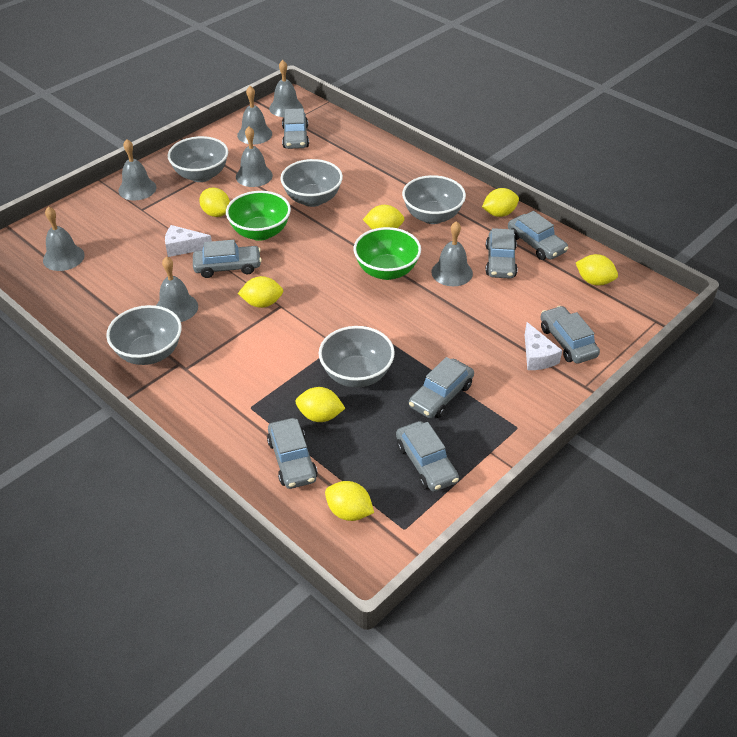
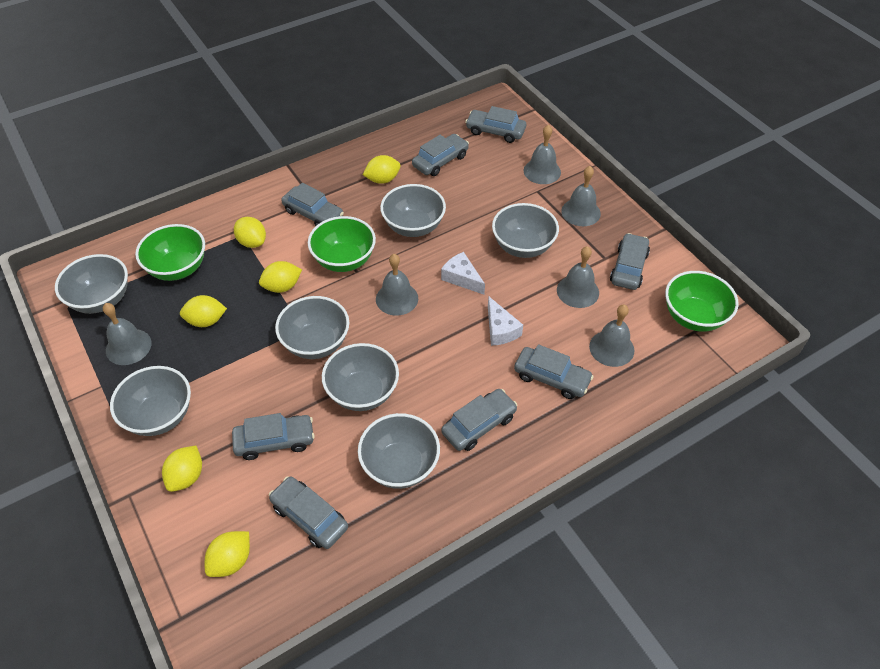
green bowl: 2 -> 3
grey bell: 7 -> 6
grey bowl: 5 -> 7
yellow lemon: 7 -> 6

